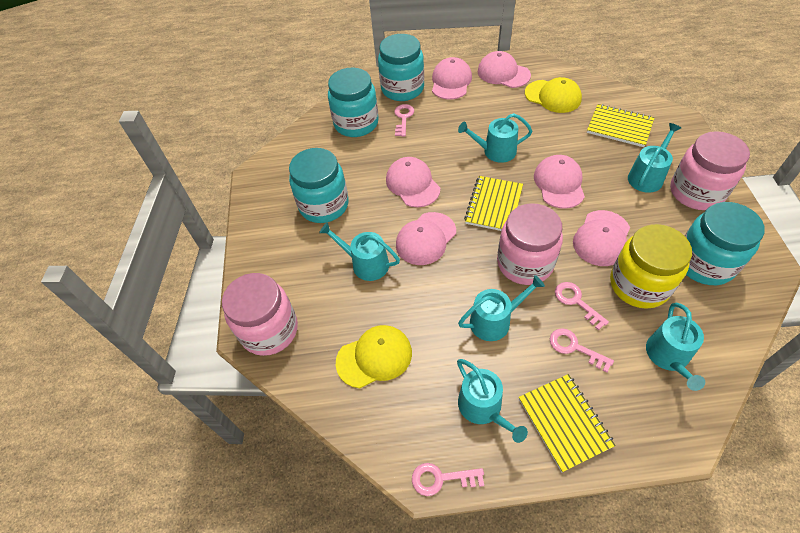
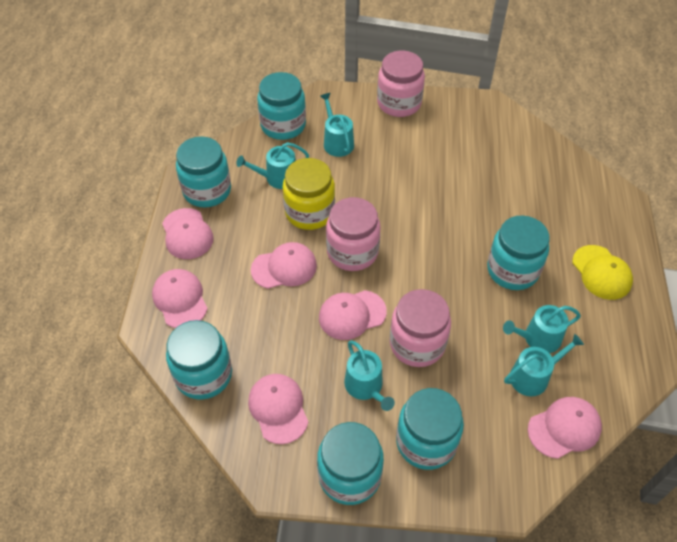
pink key: 4 -> 0
turquoise jar: 4 -> 6
turquoise watering can: 6 -> 5
yellow cap: 2 -> 1
yellow notebook: 3 -> 0

